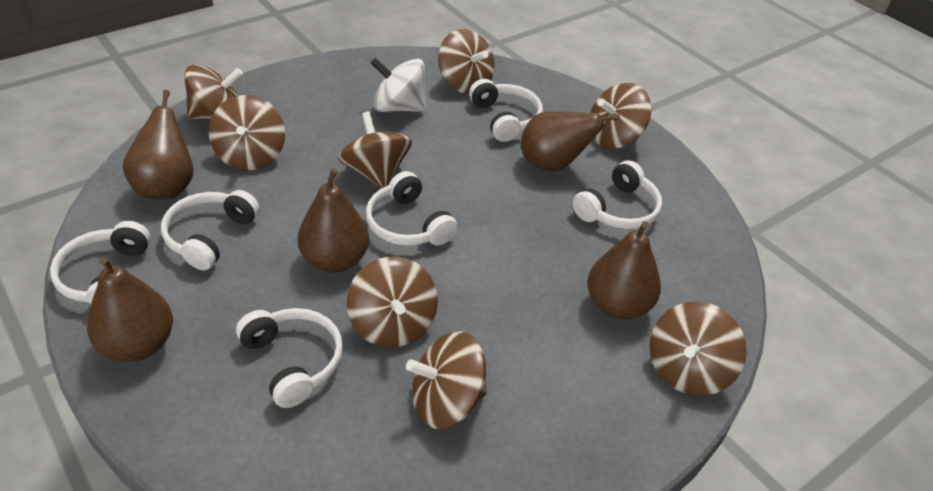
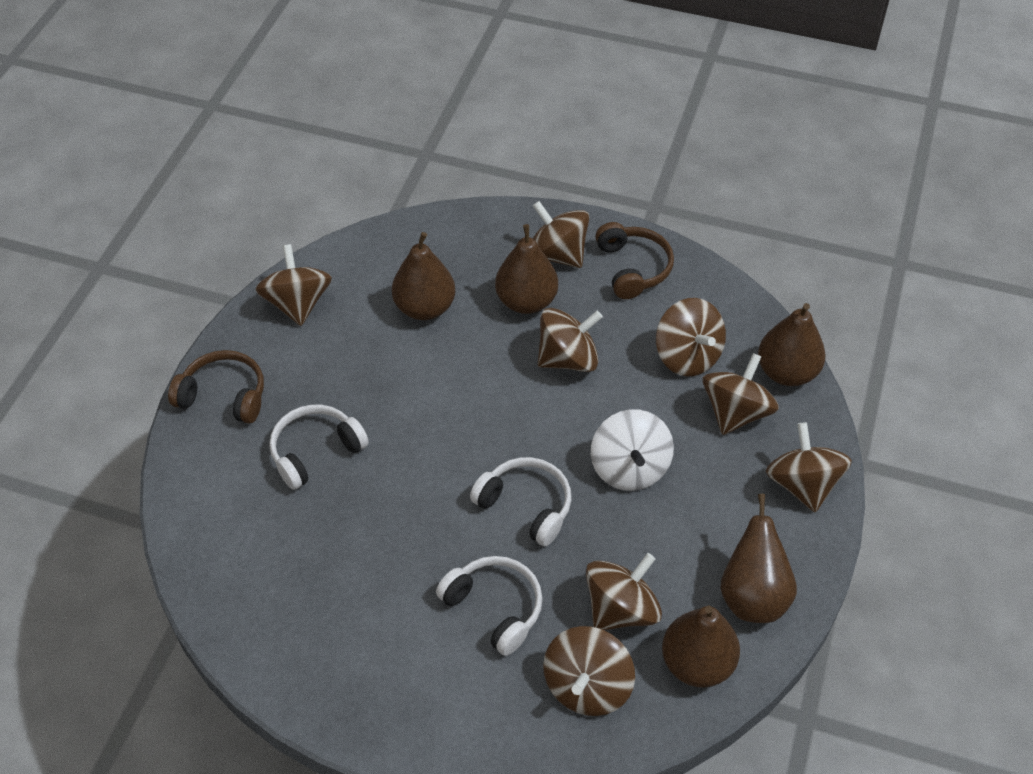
brown headphones: 0 -> 2
white headphones: 6 -> 3

